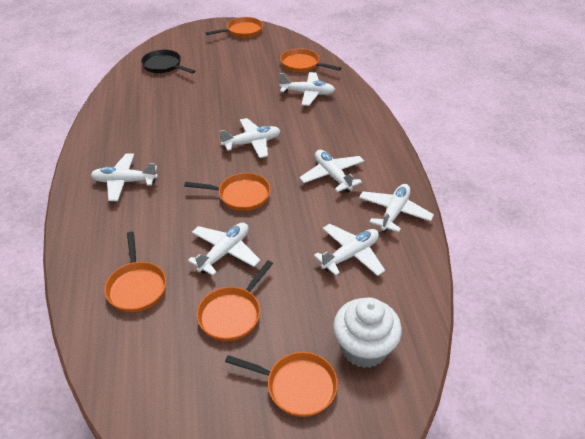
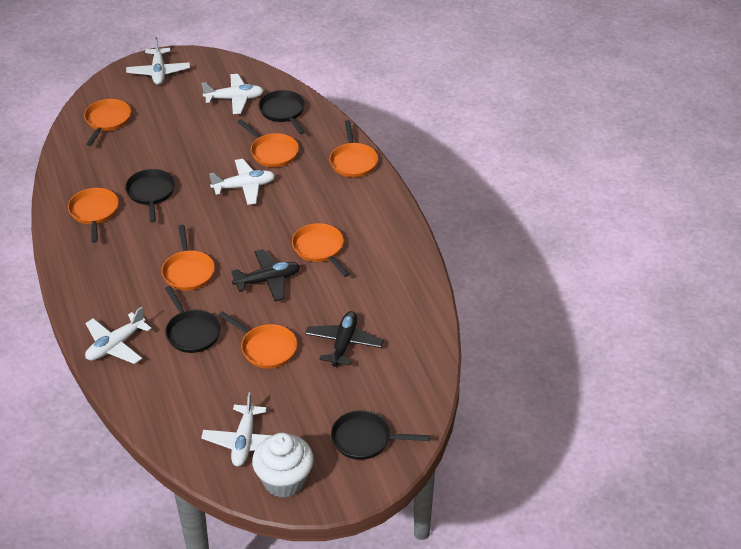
black pan: 1 -> 4
black plane: 0 -> 2
orange pan: 6 -> 7
white plane: 7 -> 5

